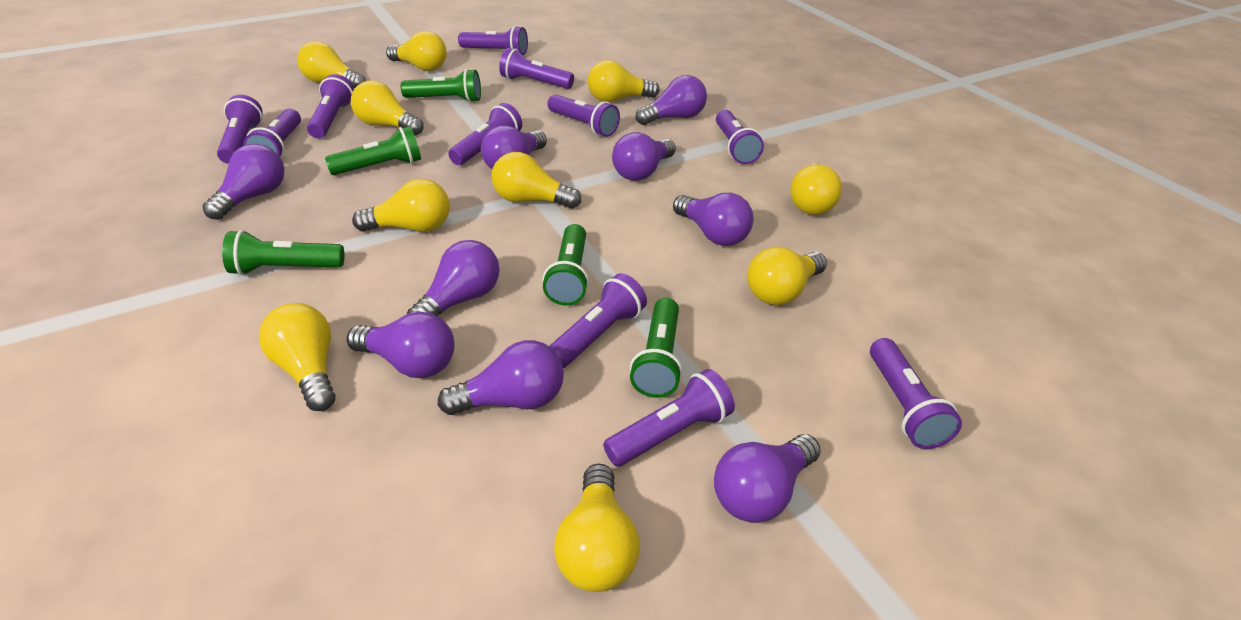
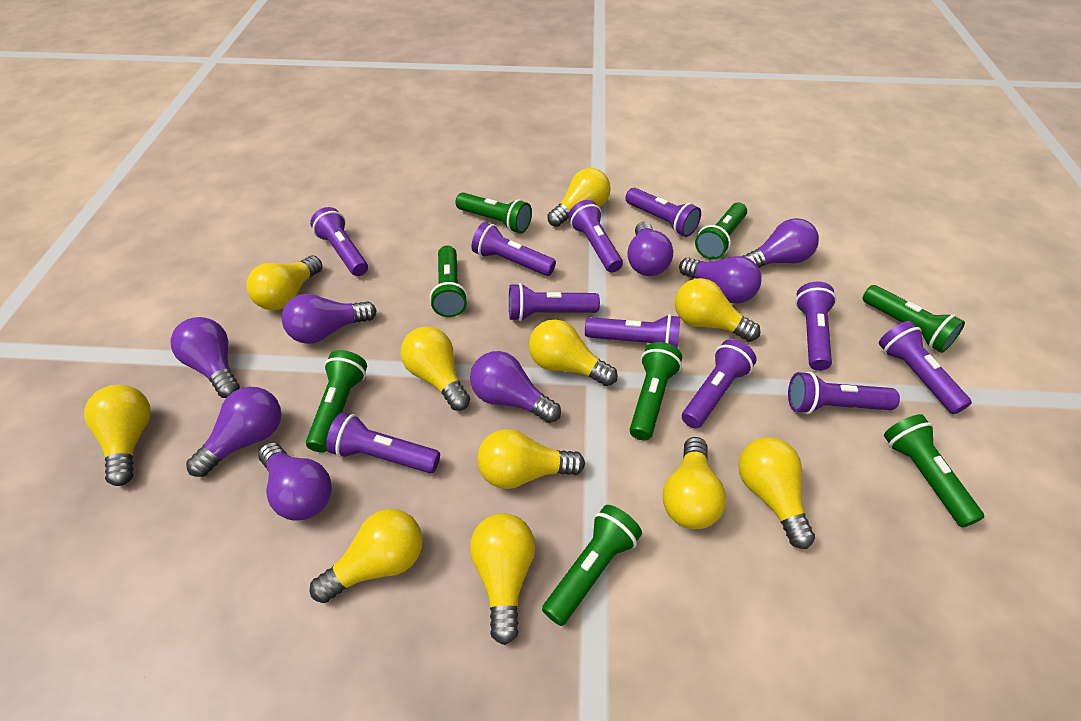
green flashlight: 5 -> 8
purple light bulb: 9 -> 8
yellow light bulb: 10 -> 11

